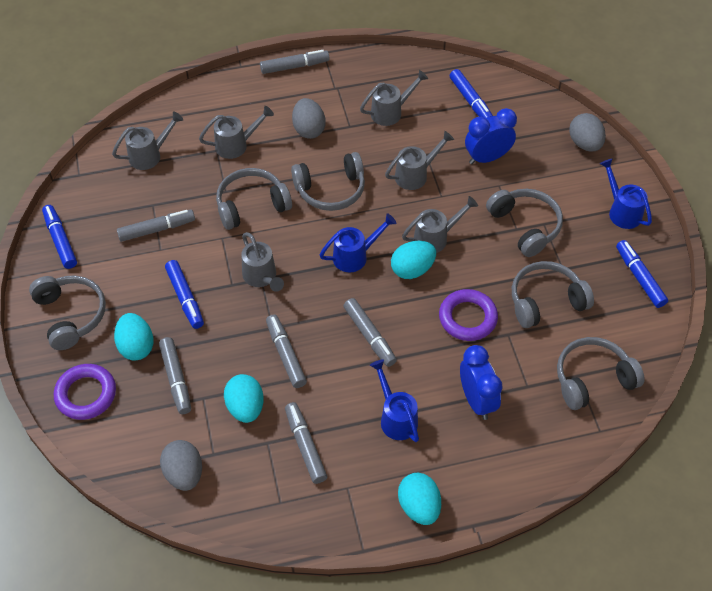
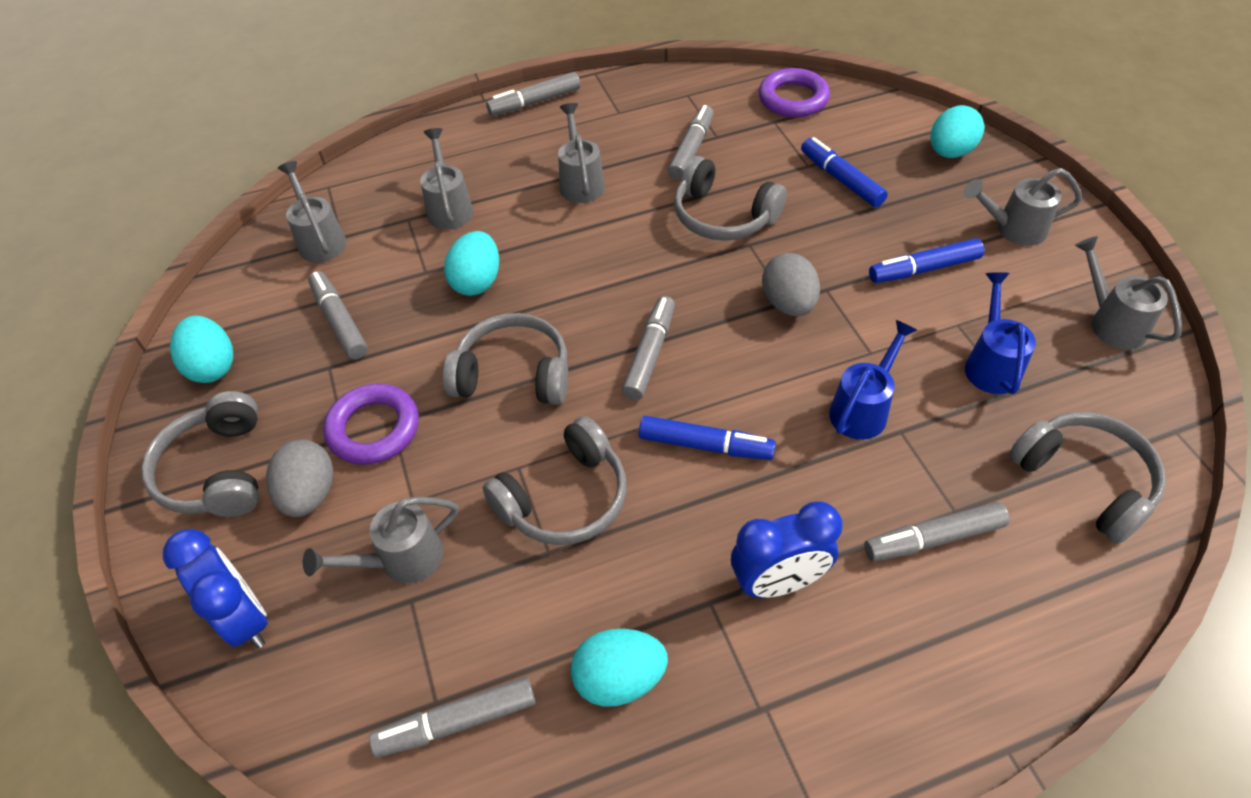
blue marker: 4 -> 3
blue watering can: 3 -> 2
grey egg: 3 -> 2
grey headphones: 6 -> 5

